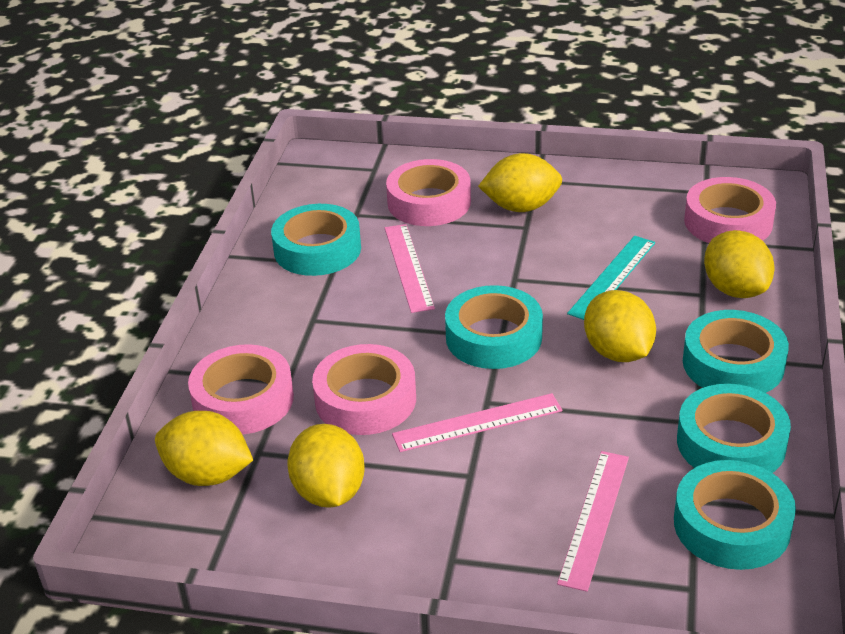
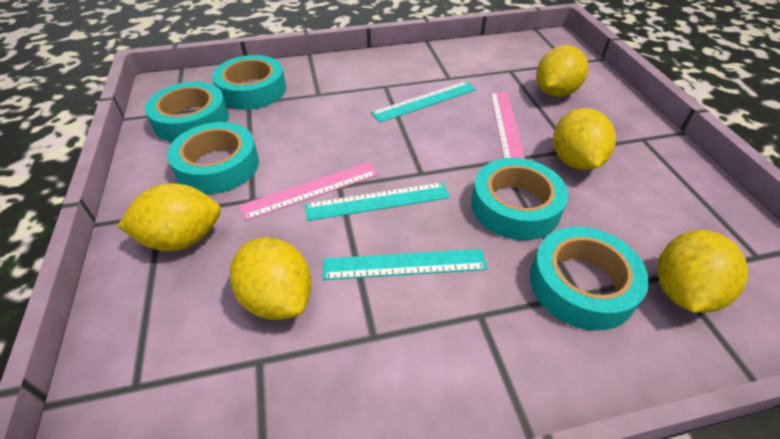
pink ruler: 3 -> 2
pink tape: 4 -> 0
turquoise ruler: 1 -> 3

